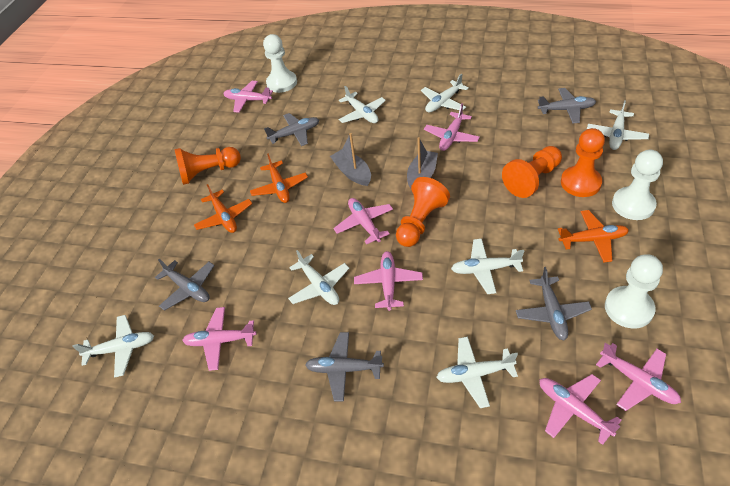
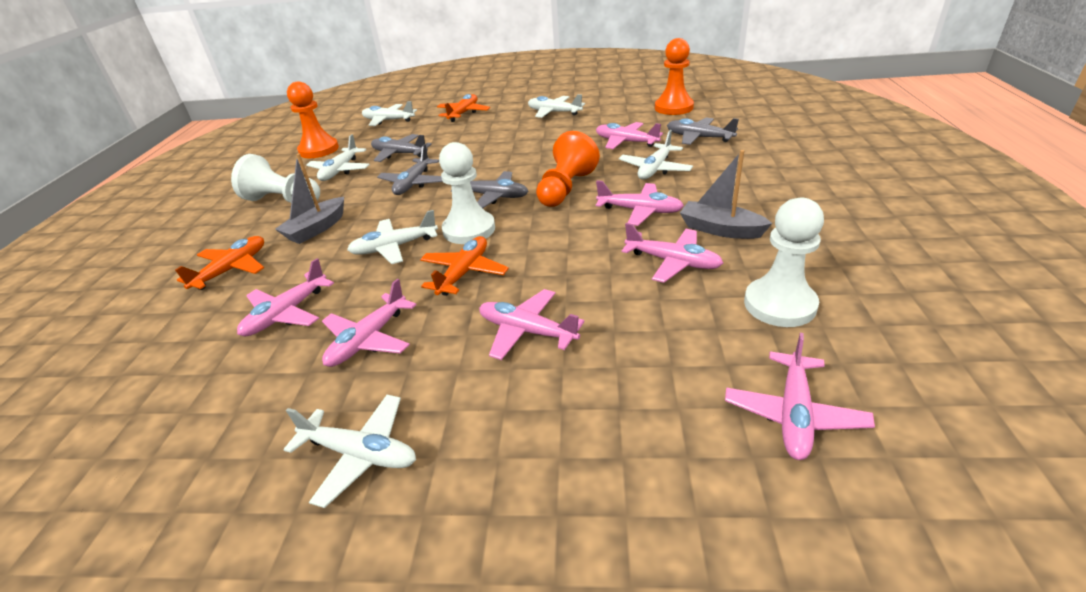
grey plane: 5 -> 4
orange pawn: 4 -> 3
white plane: 7 -> 6

